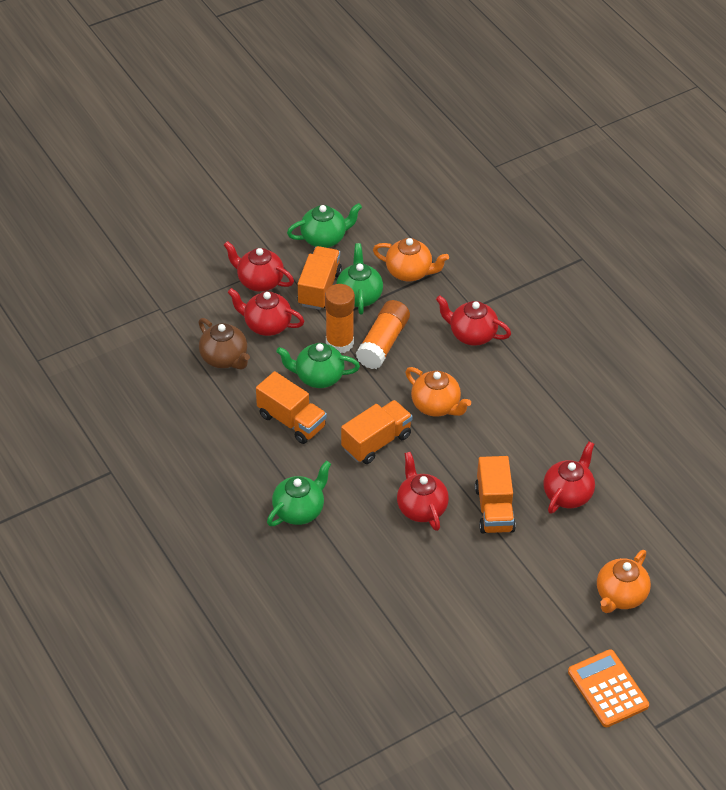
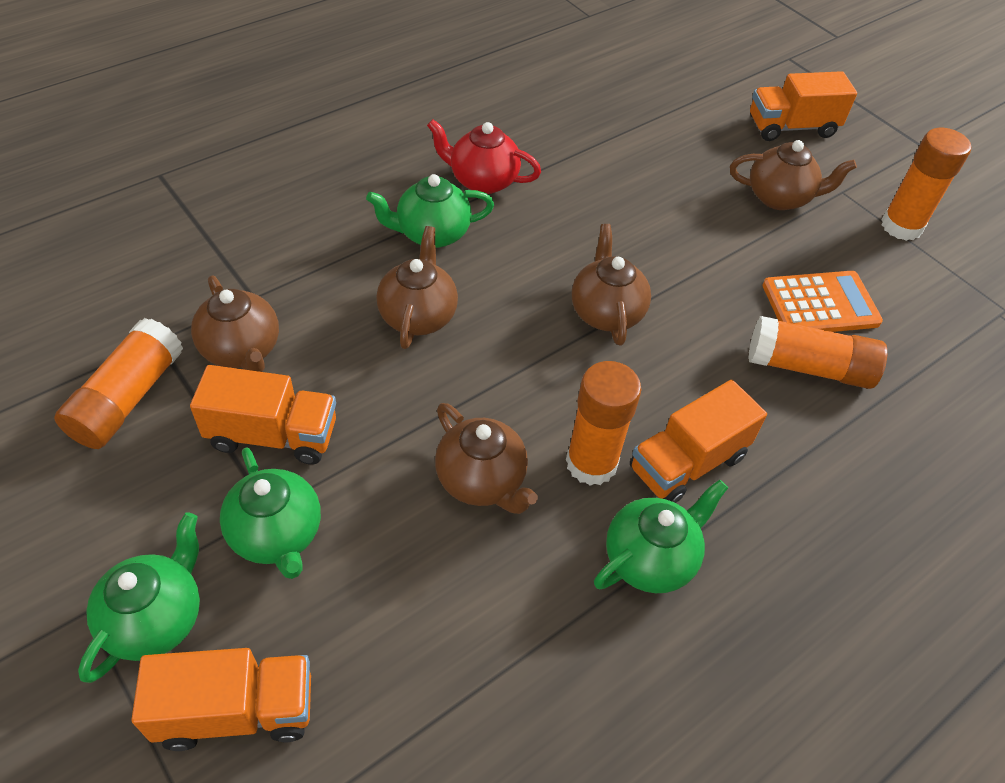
brown teapot: 1 -> 5
orange glue stick: 2 -> 4
orange teapot: 3 -> 0
red teapot: 5 -> 1

